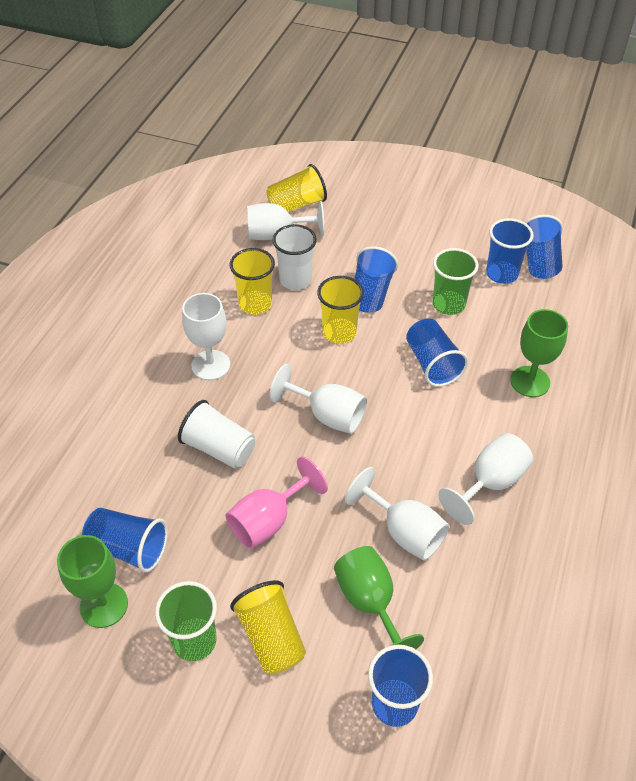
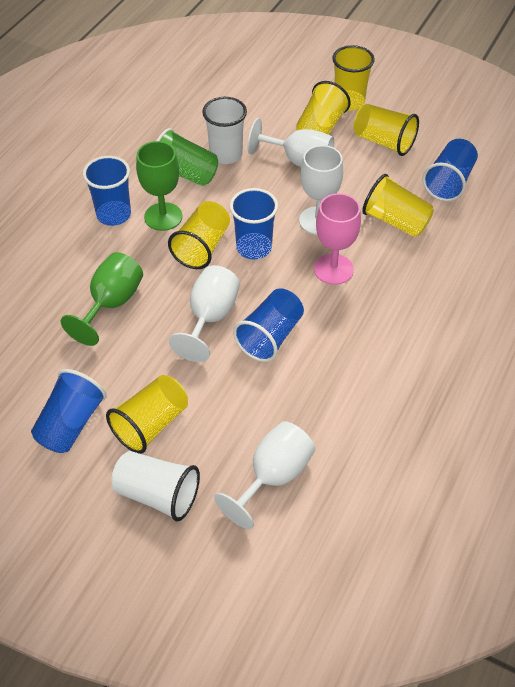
blue cup: 6 -> 5
green cup: 2 -> 1
green goblet: 3 -> 2
white goblet: 5 -> 4
yellow cup: 4 -> 6

